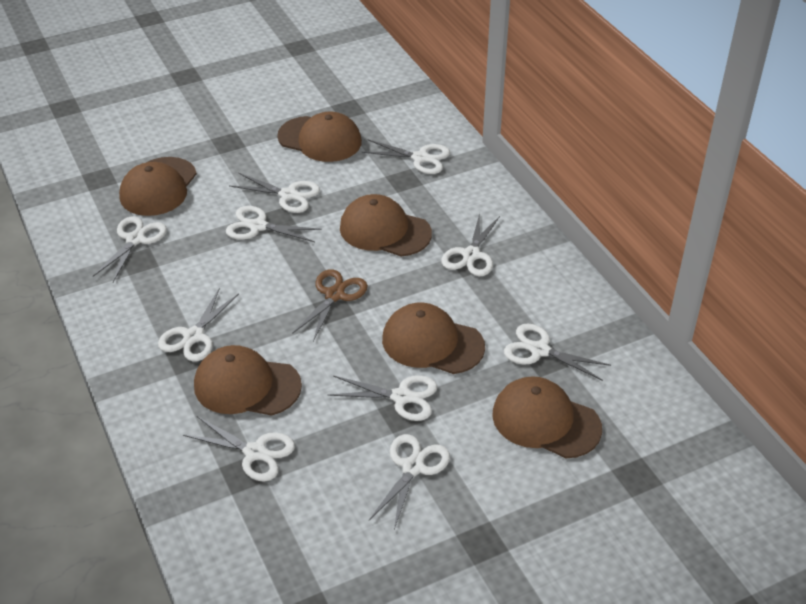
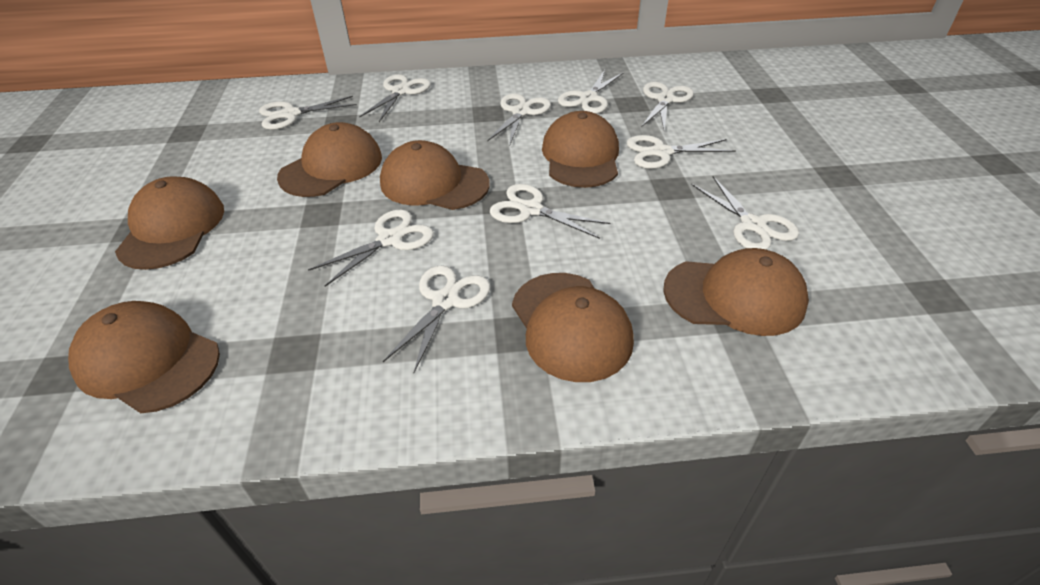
brown cap: 6 -> 7
brown scissors: 1 -> 0

